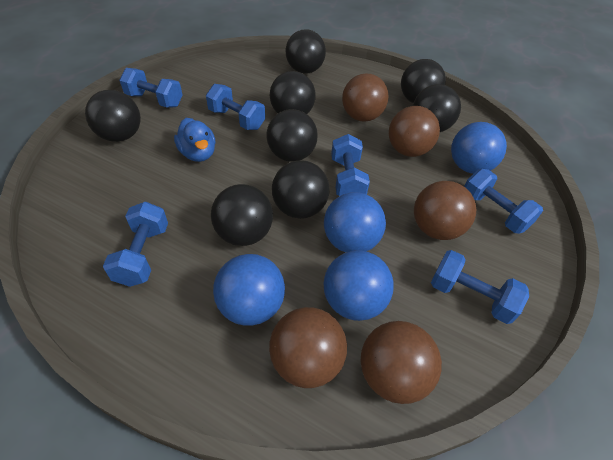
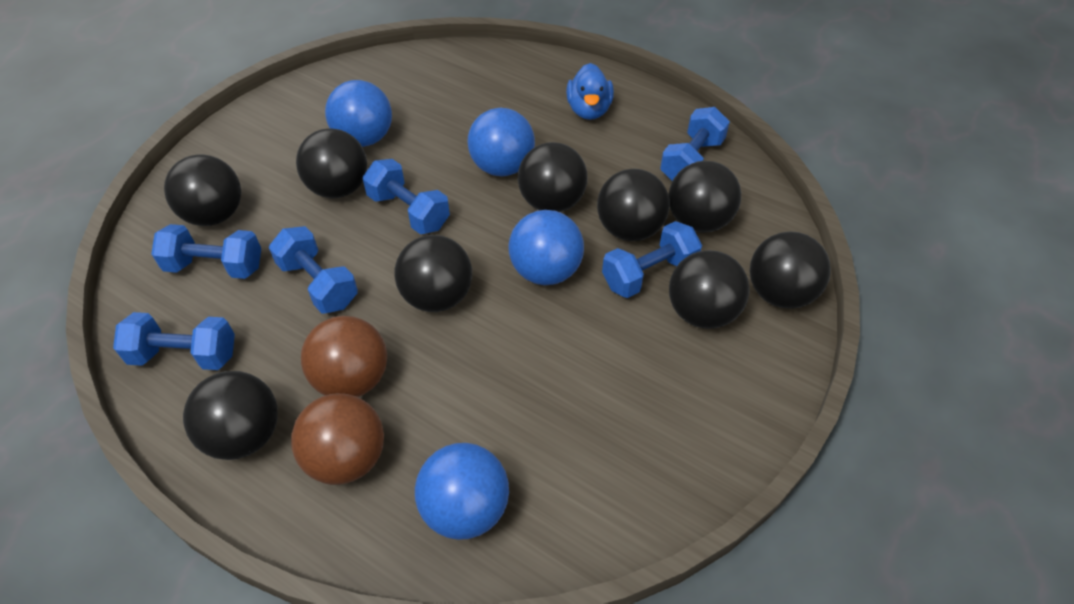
black ball: 8 -> 9
brown ball: 5 -> 2

